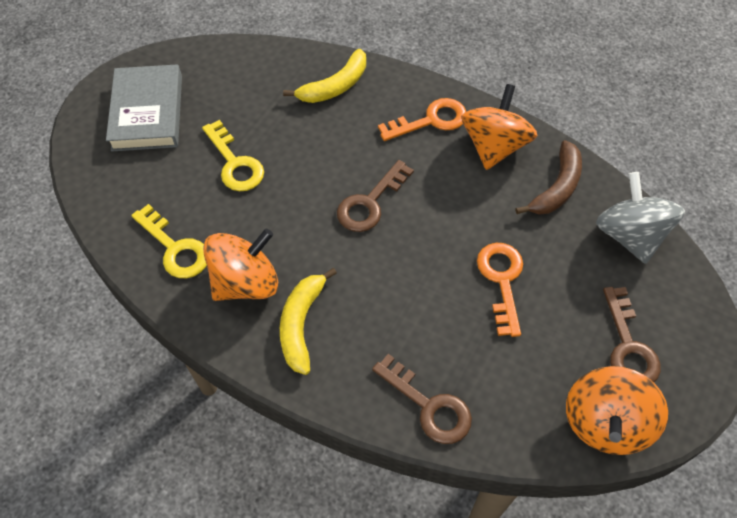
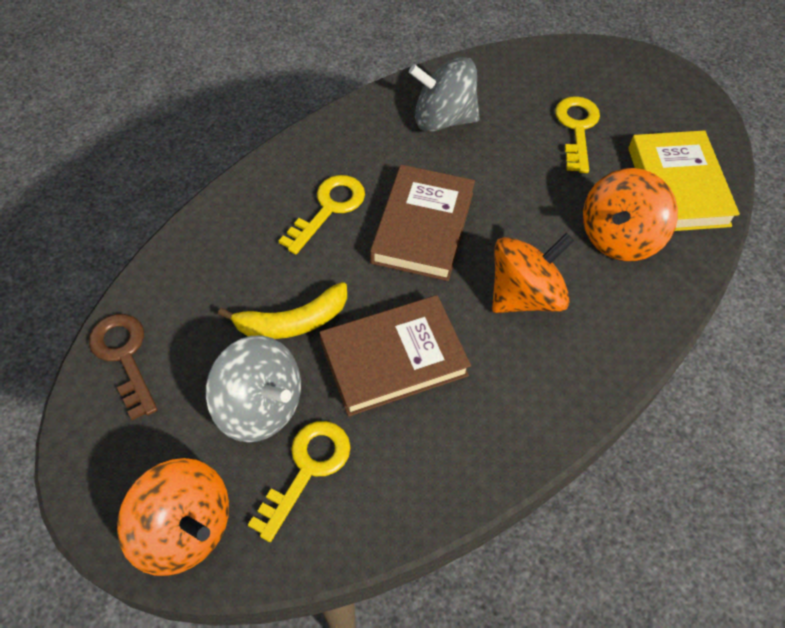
brown banana: 1 -> 0
brown book: 0 -> 2
brown key: 3 -> 1
grey book: 1 -> 0
grey spinning top: 1 -> 2
orange key: 2 -> 0
yellow banana: 2 -> 1
yellow book: 0 -> 1
yellow key: 2 -> 3

